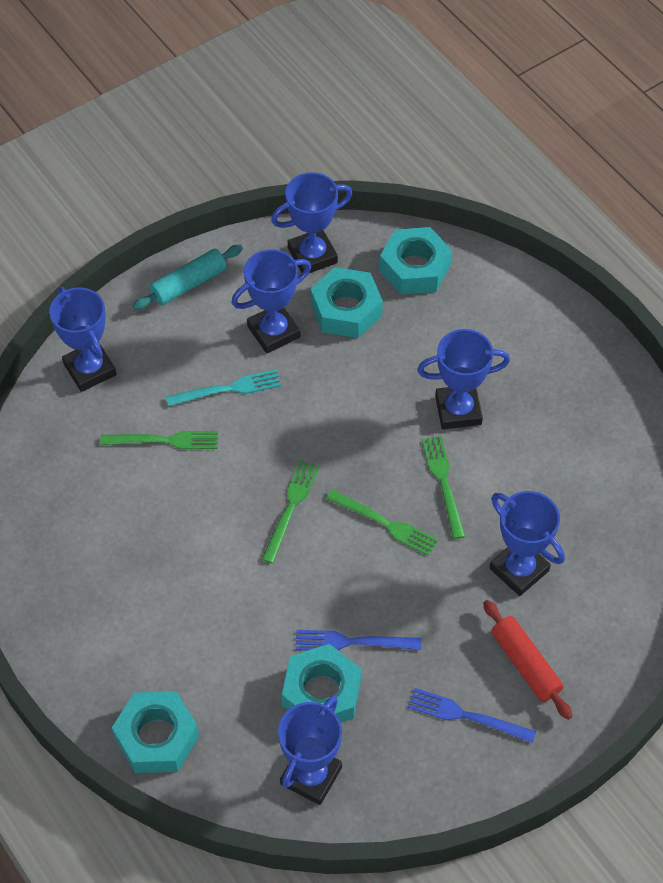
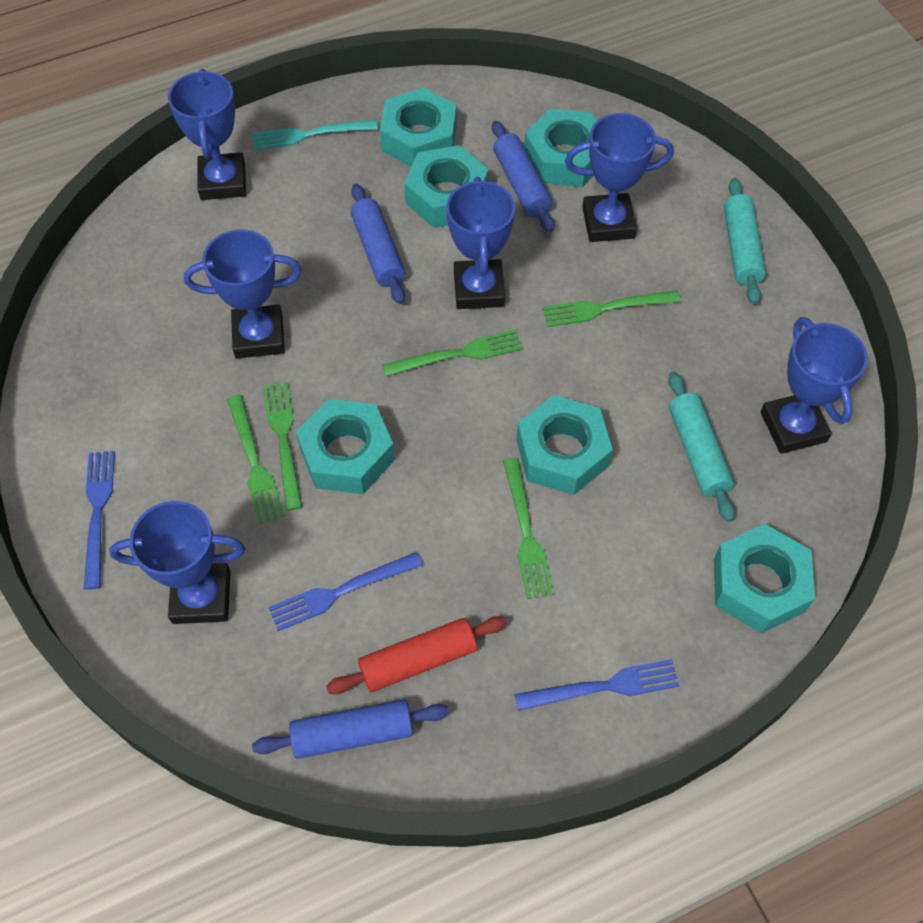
blue fork: 2 -> 3
blue rolling pin: 0 -> 3
green fork: 4 -> 5
turquoise nut: 4 -> 6
turquoise rolling pin: 1 -> 2

